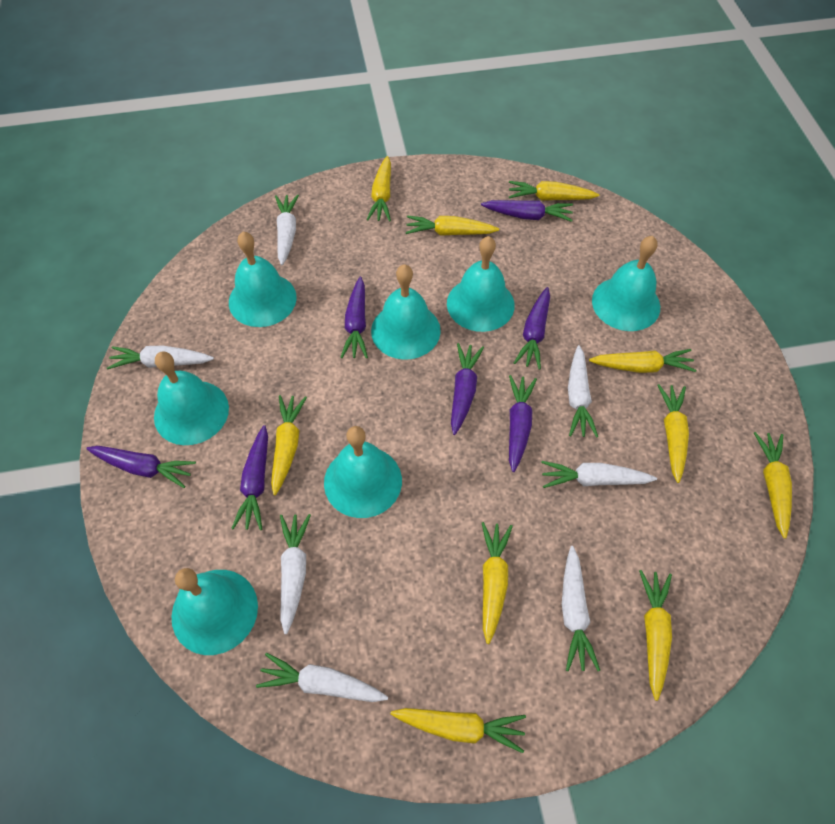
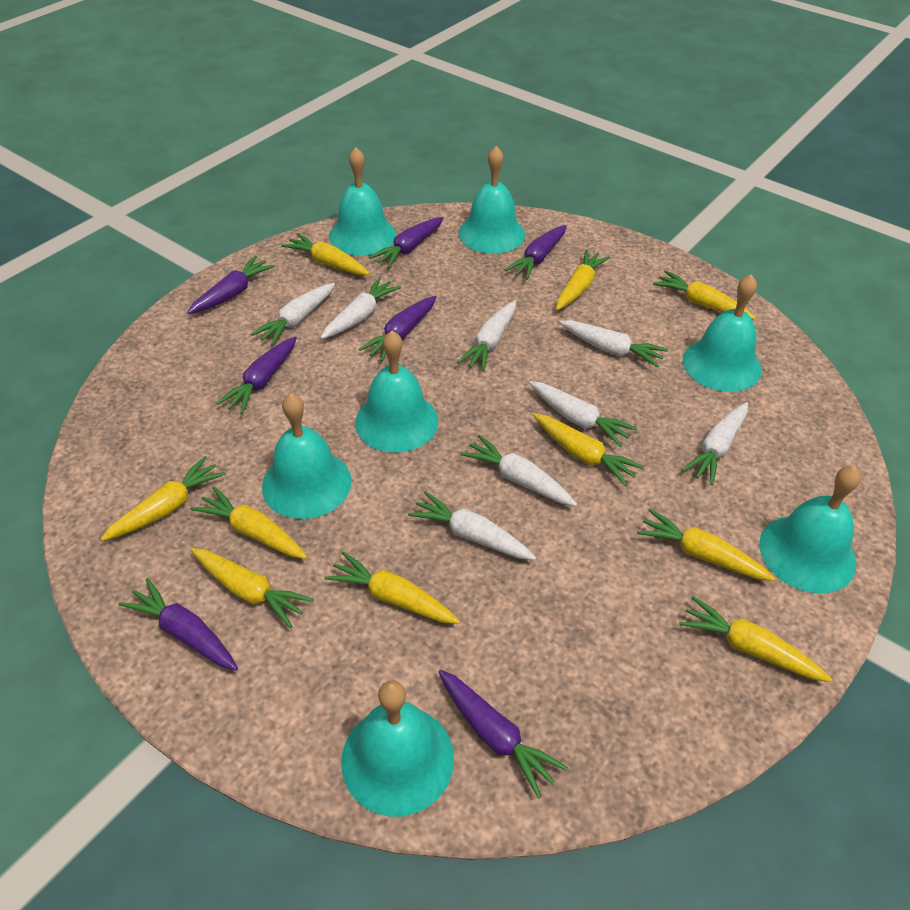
white carrot: 7 -> 8

